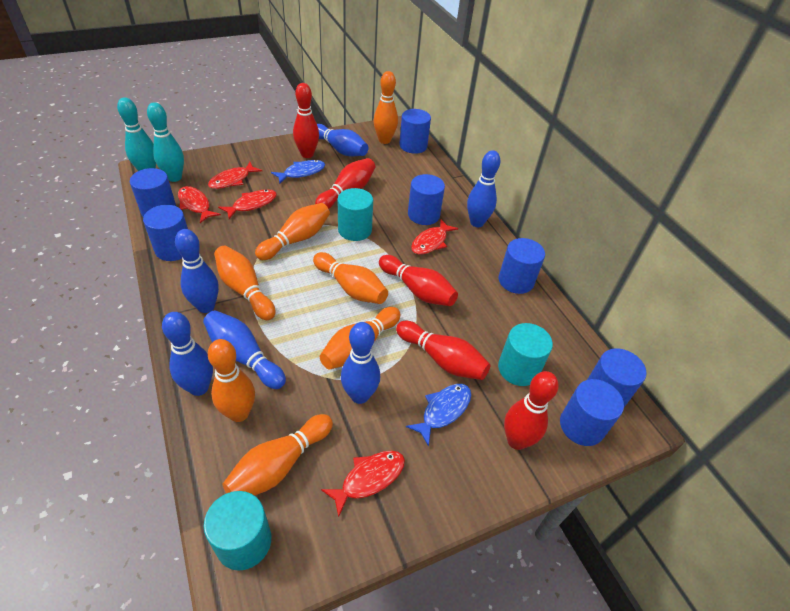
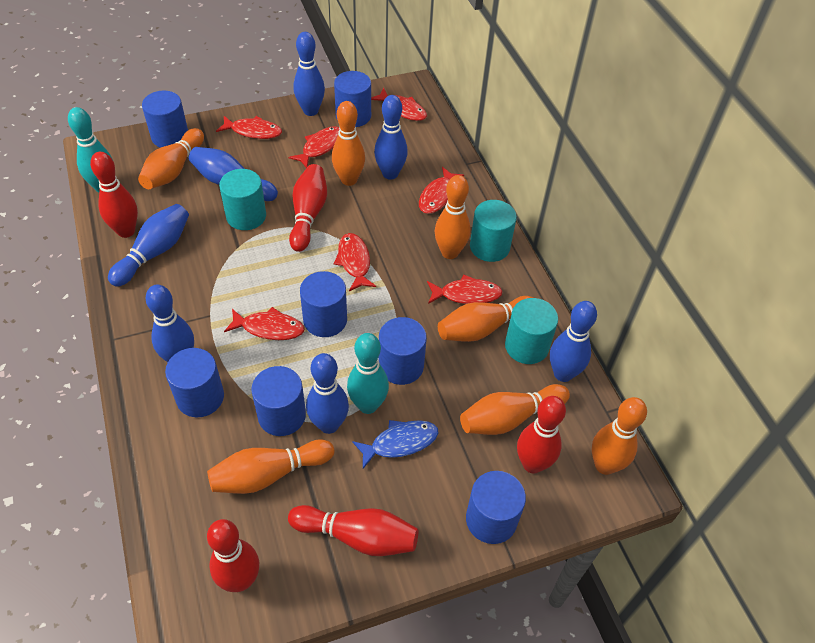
blue bowling pin: 6 -> 7
blue fish: 2 -> 1
red fish: 5 -> 7

